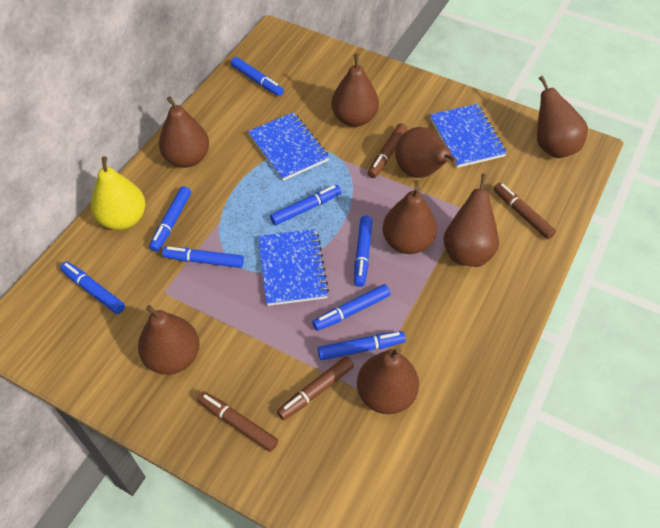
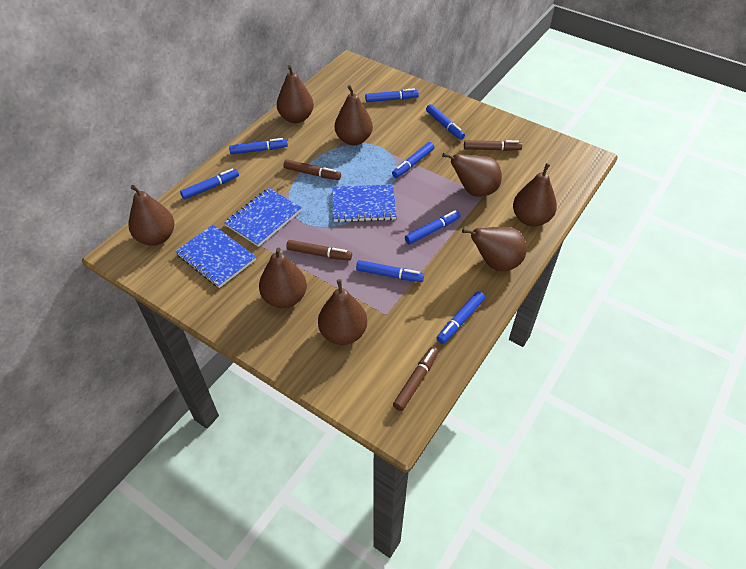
yellow pear: 1 -> 0

